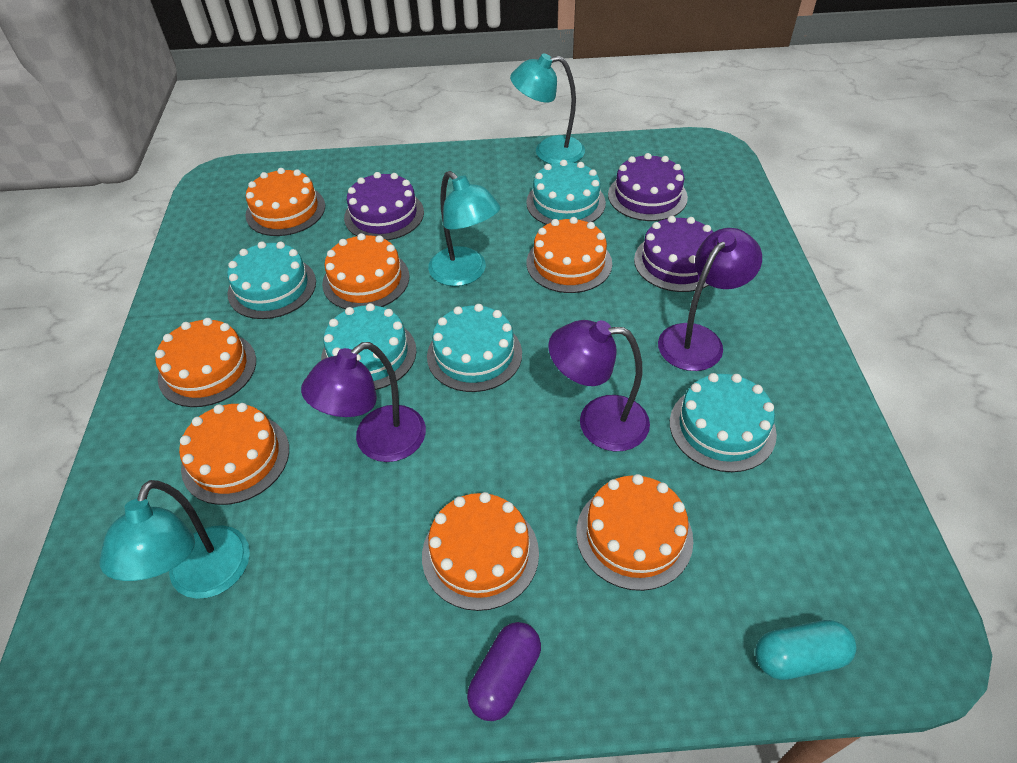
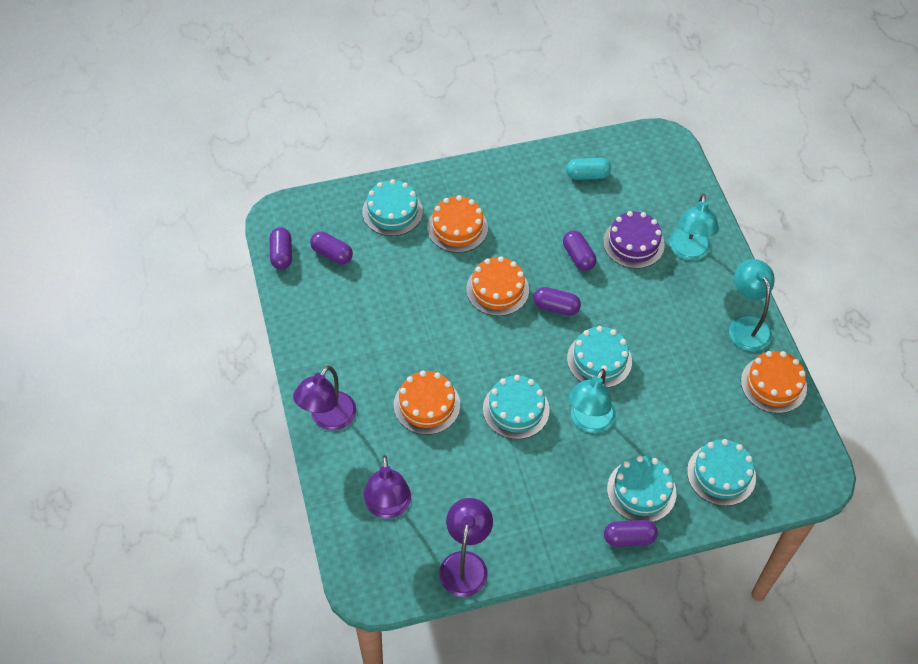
orange cake: 7 -> 4
purple cake: 3 -> 1
purple capsule: 1 -> 5

